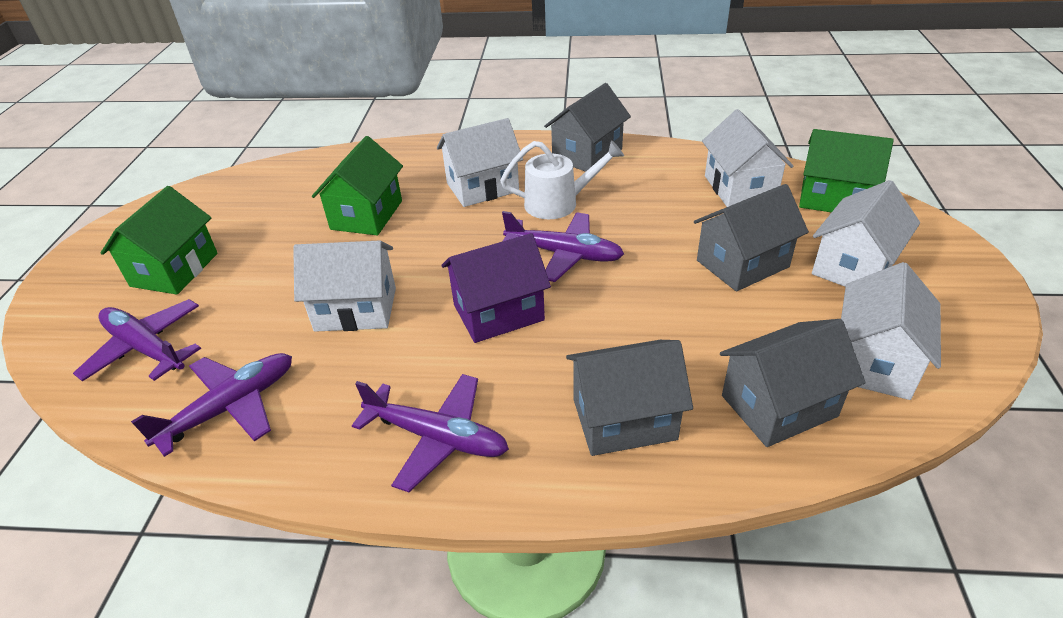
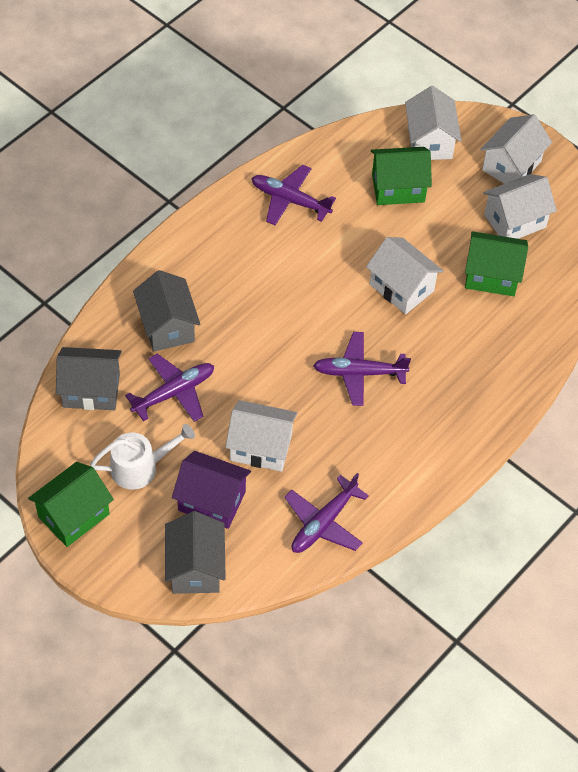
grey house: 4 -> 3

